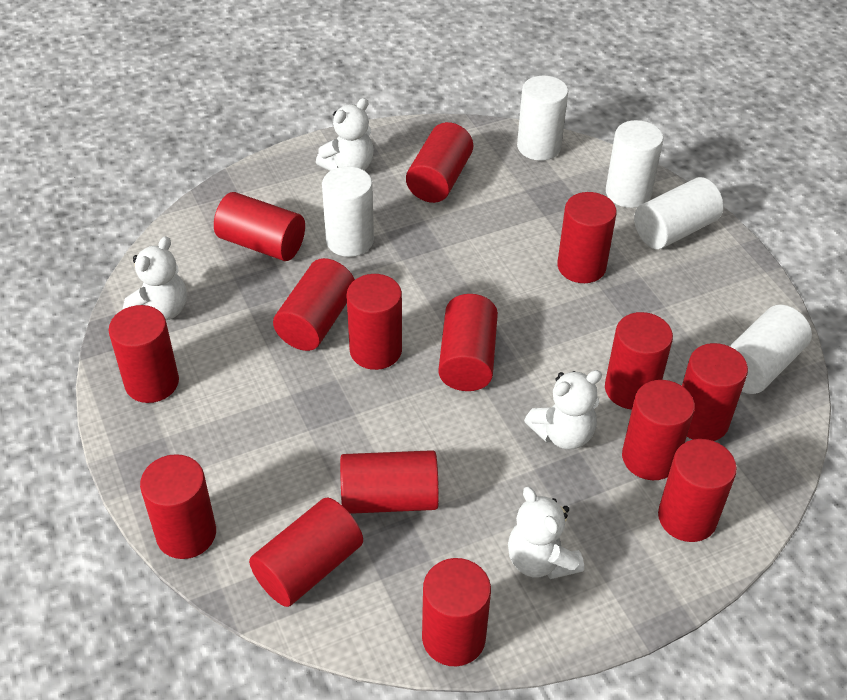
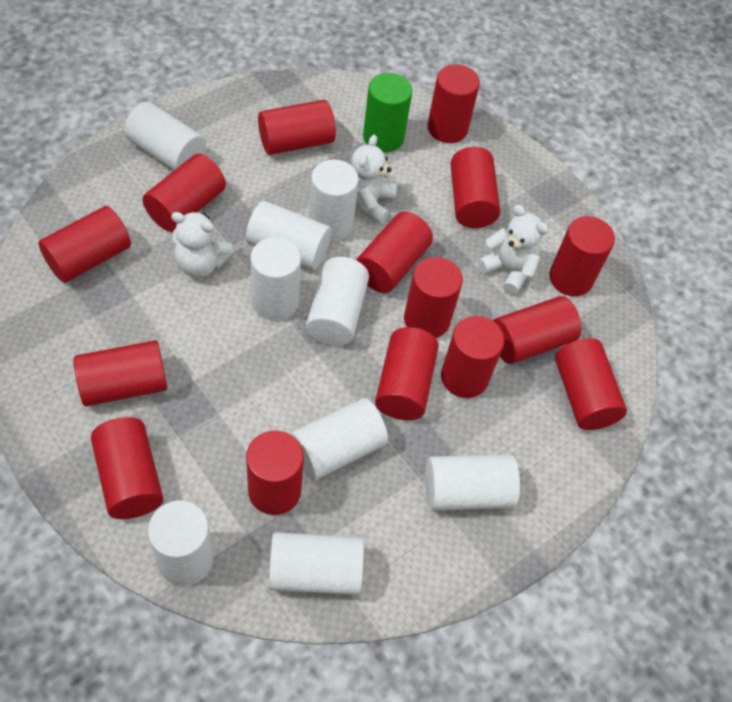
green cylinder: 0 -> 1
white cylinder: 5 -> 9
white teddy bear: 4 -> 3

